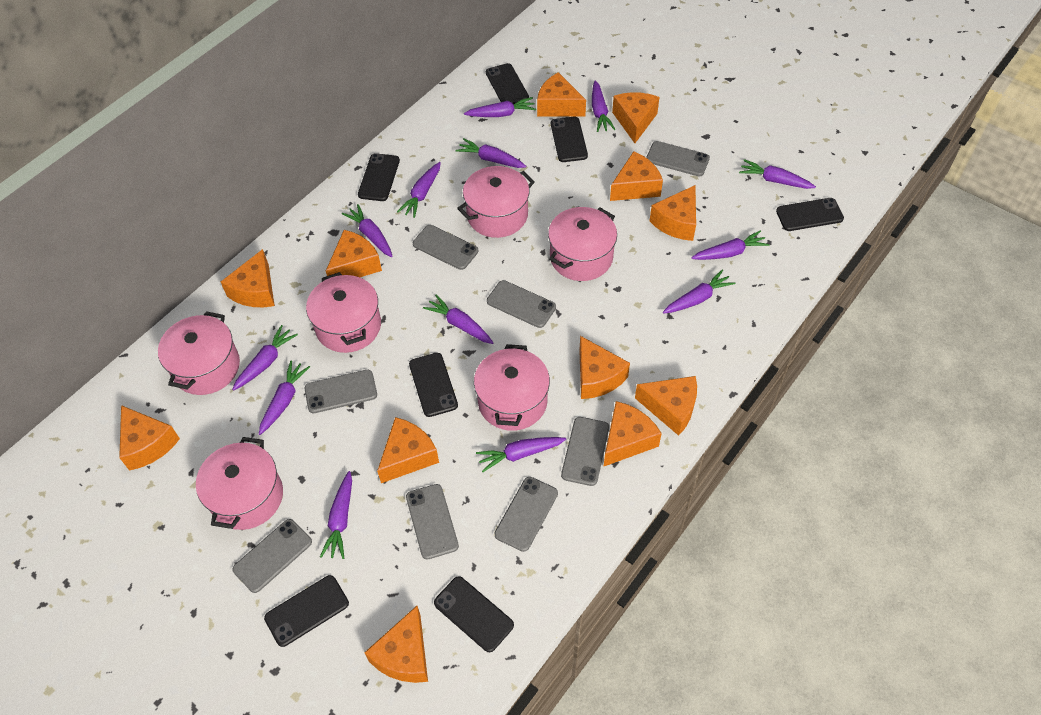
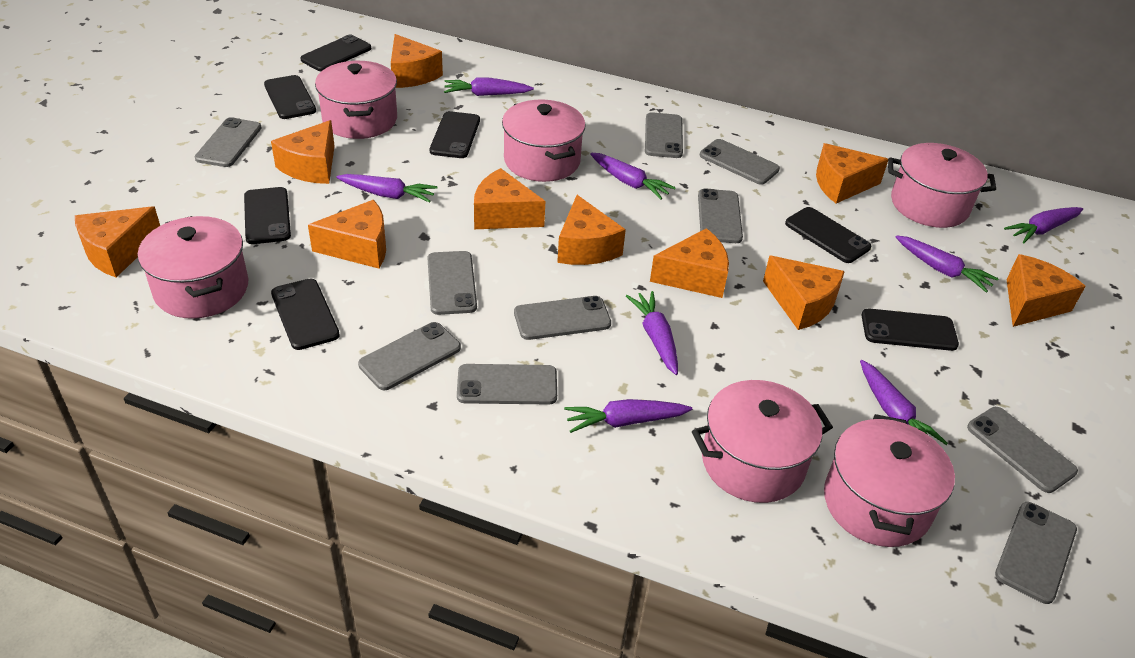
grey phone: 8 -> 10
orange cheese: 12 -> 10
purple carrot: 13 -> 8

